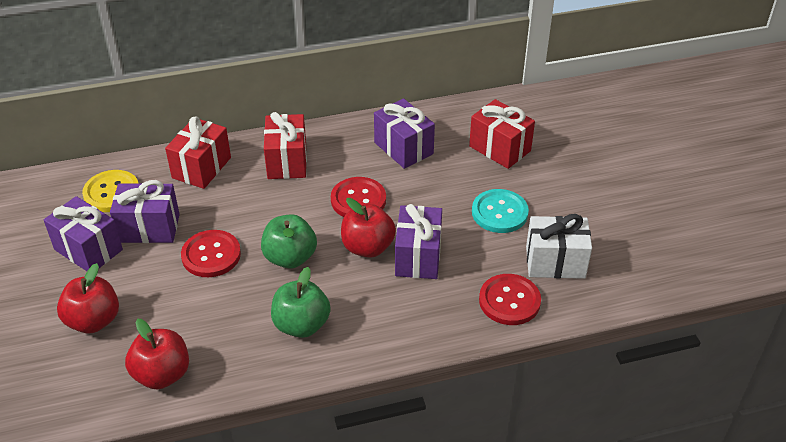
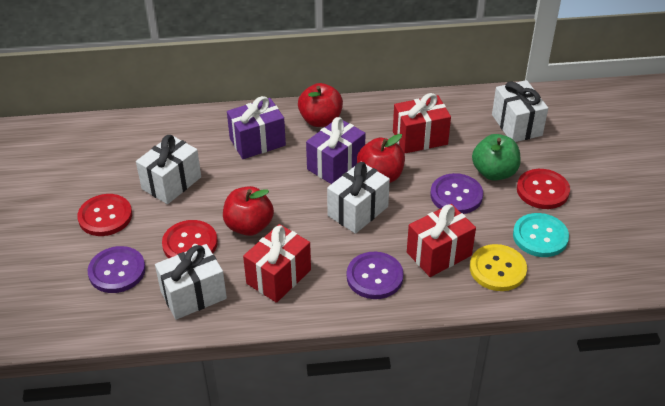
green apple: 2 -> 1
purple button: 0 -> 3
purple gift: 4 -> 2
white gift: 1 -> 4

